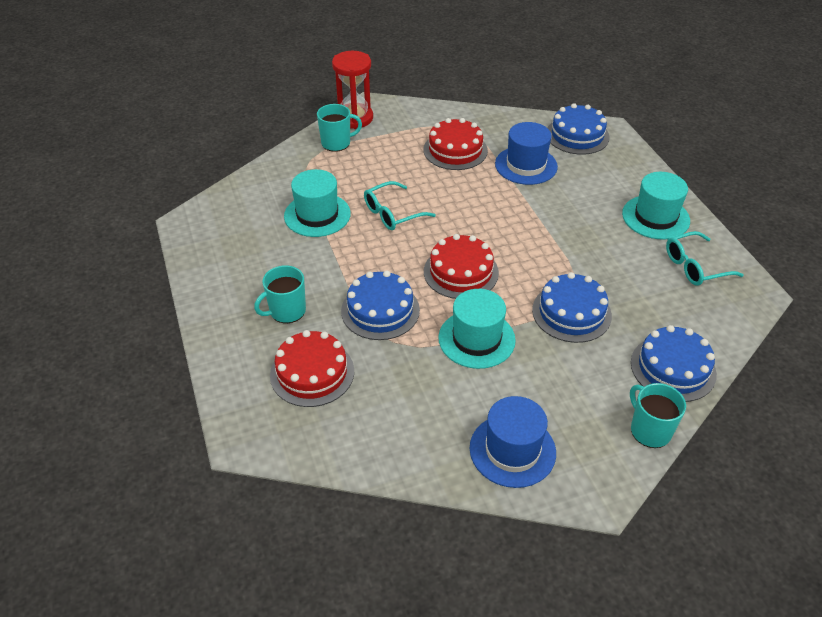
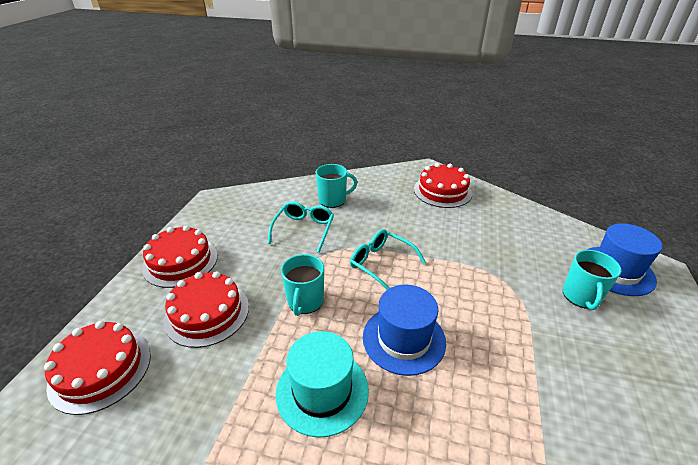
blue cake: 4 -> 0
red cake: 3 -> 4
red hourglass: 1 -> 0
turquoise hat: 3 -> 1

